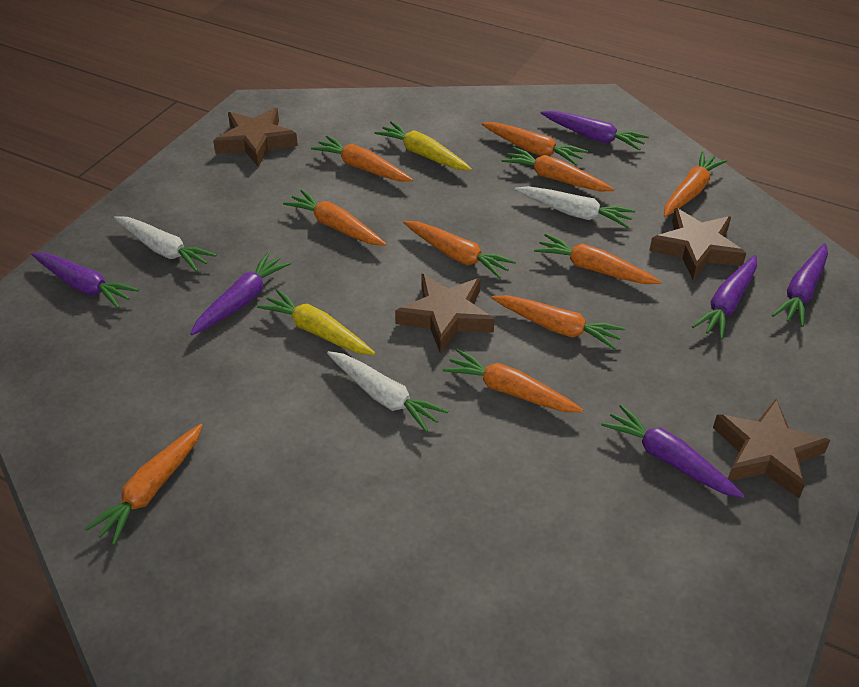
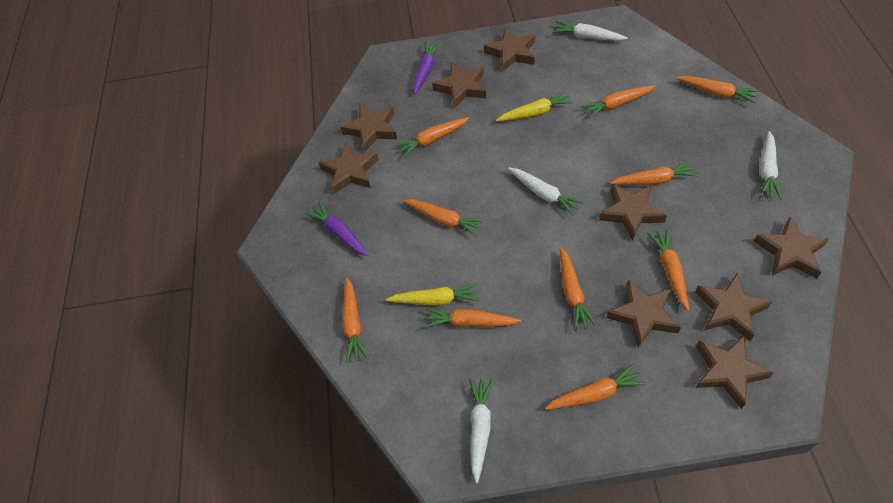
brown star: 4 -> 9
purple carrot: 6 -> 2
white carrot: 3 -> 4

